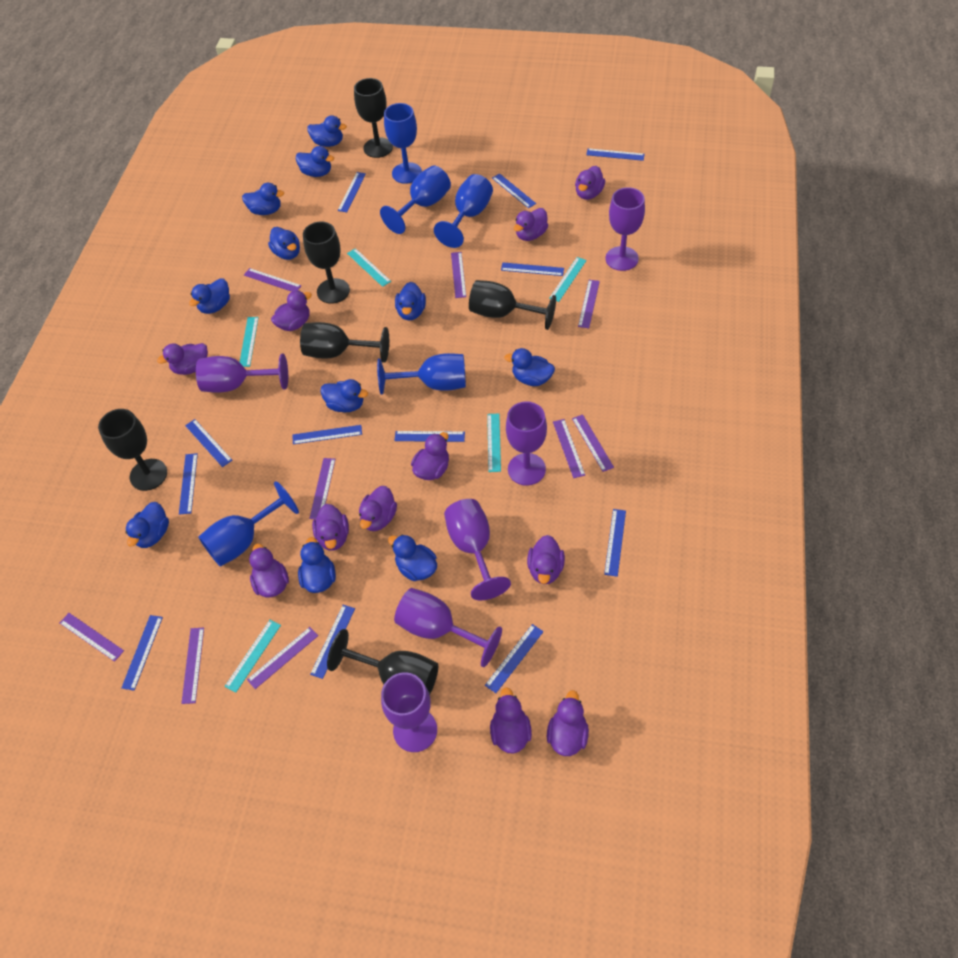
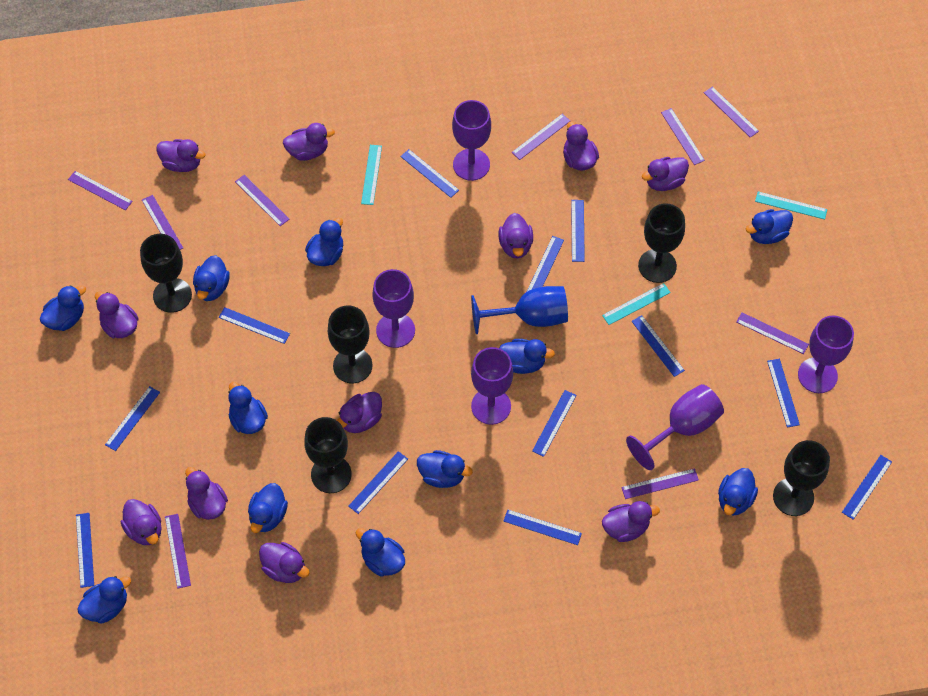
black goblet: 6 -> 5
blue goblet: 5 -> 1
purple goblet: 6 -> 5
turquoise ruler: 5 -> 3

